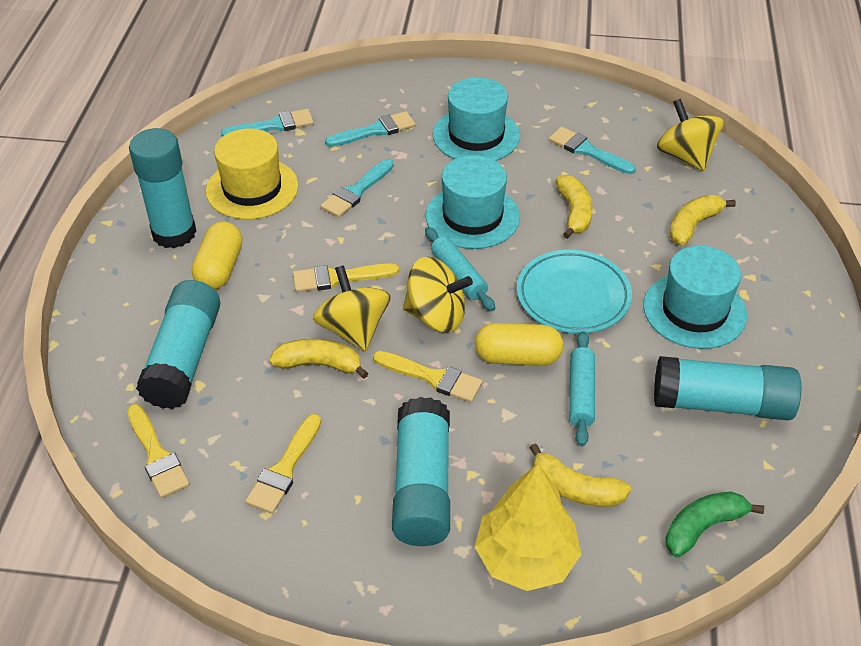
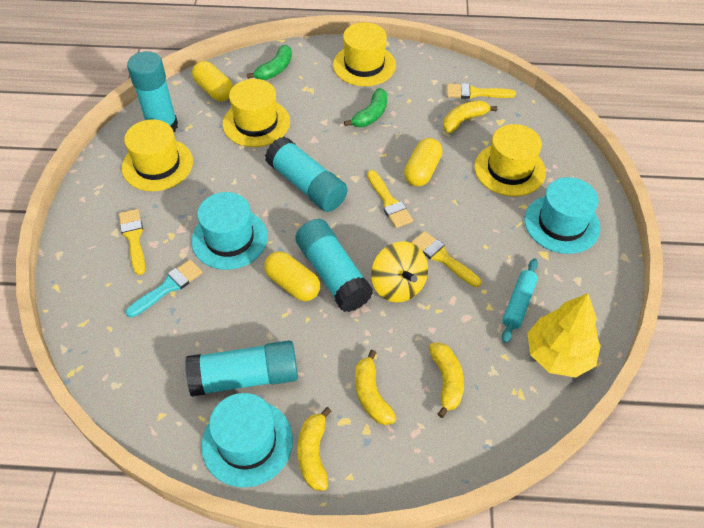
green banana: 1 -> 2
turquoise brush: 4 -> 1
turquoise plate: 1 -> 0
turquoise rolling pin: 2 -> 1
yellow capsule: 2 -> 3
yellow hat: 1 -> 4
yellow spinning top: 3 -> 1

